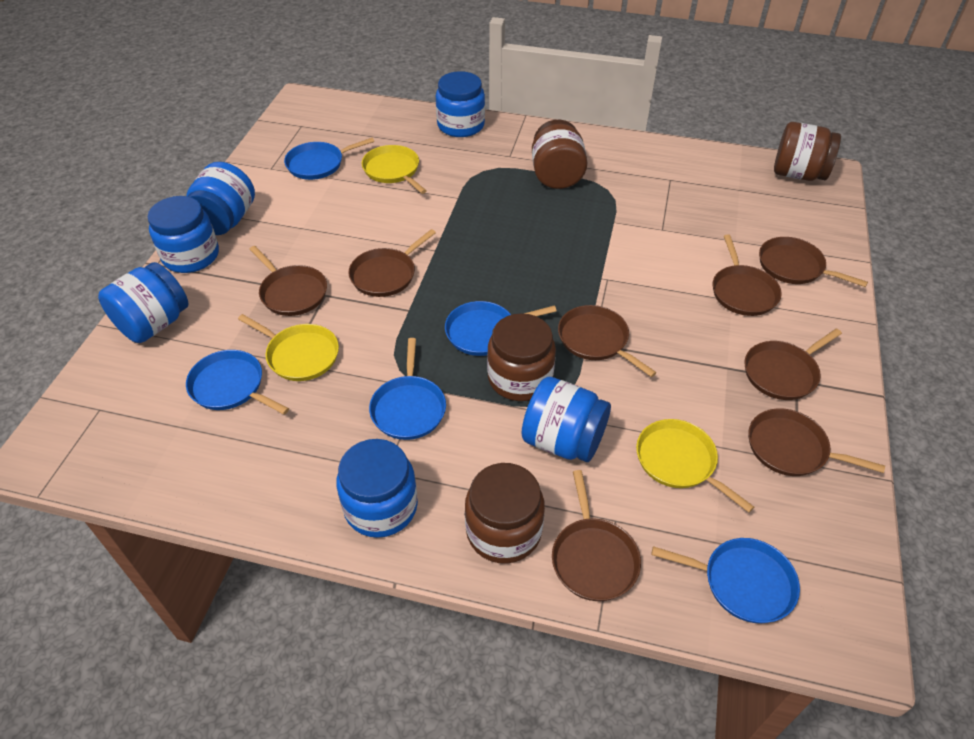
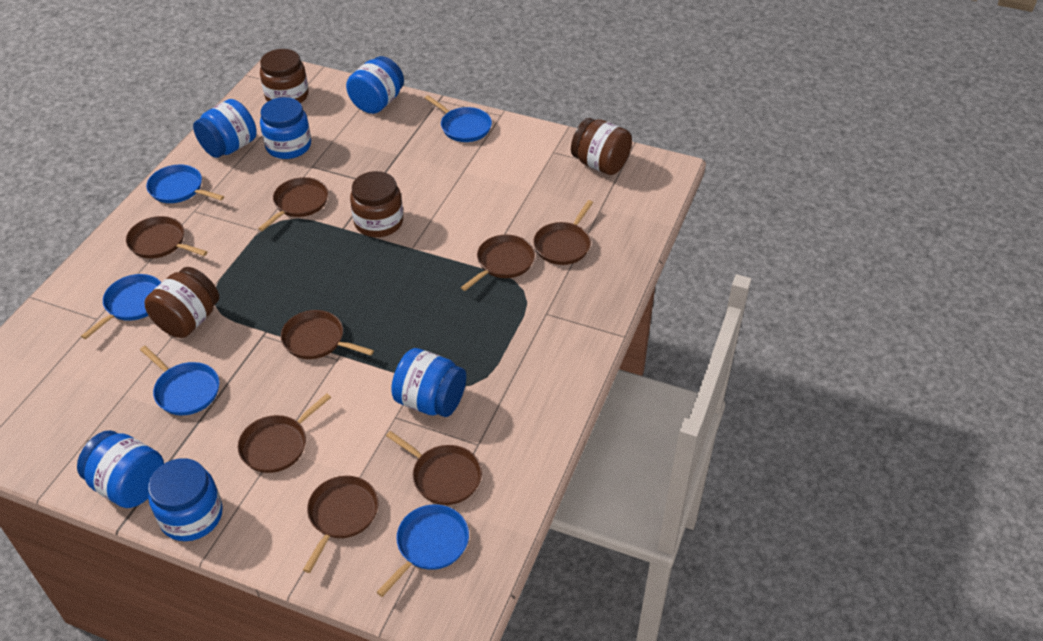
yellow pan: 3 -> 0

